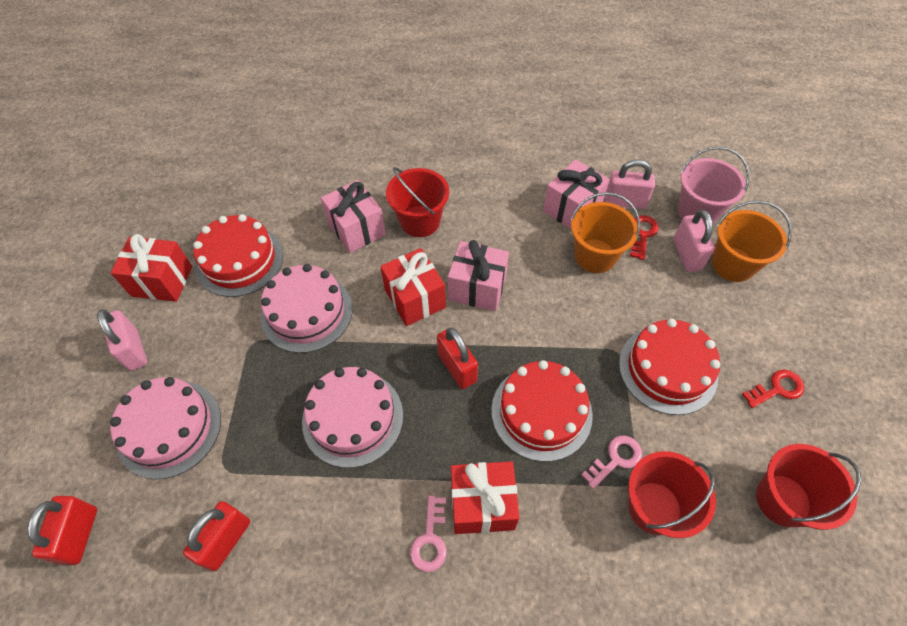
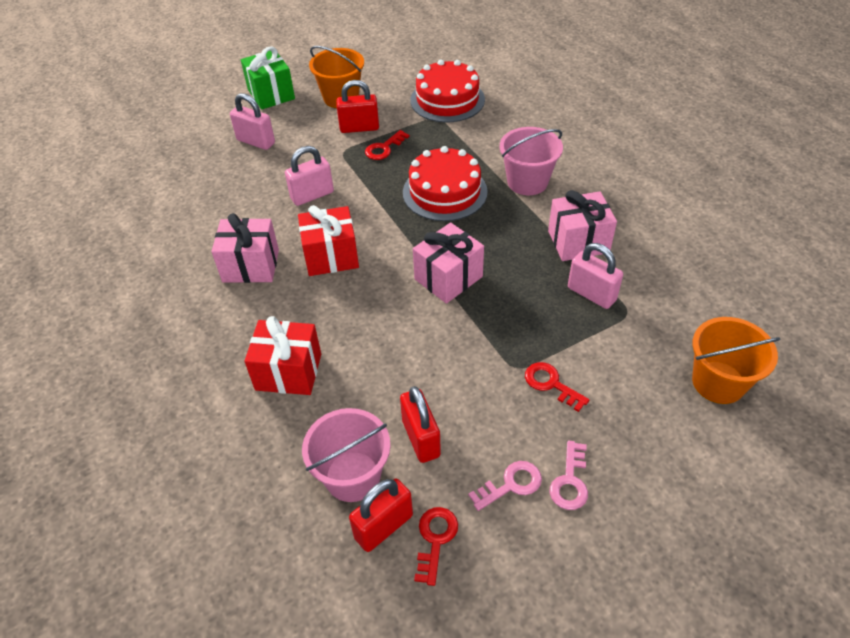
green gift: 0 -> 1
pink bucket: 1 -> 2
pink cake: 3 -> 0
red bucket: 3 -> 0
red cake: 3 -> 2
red gift: 3 -> 2
red key: 2 -> 3

